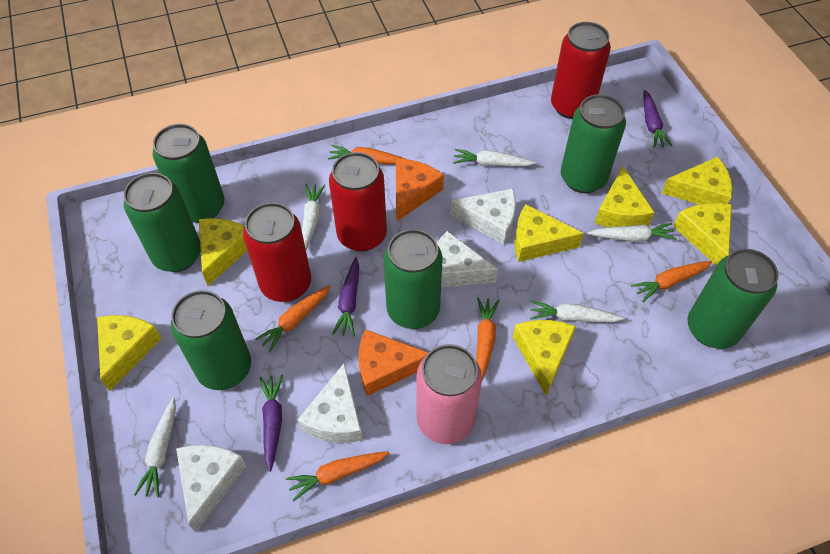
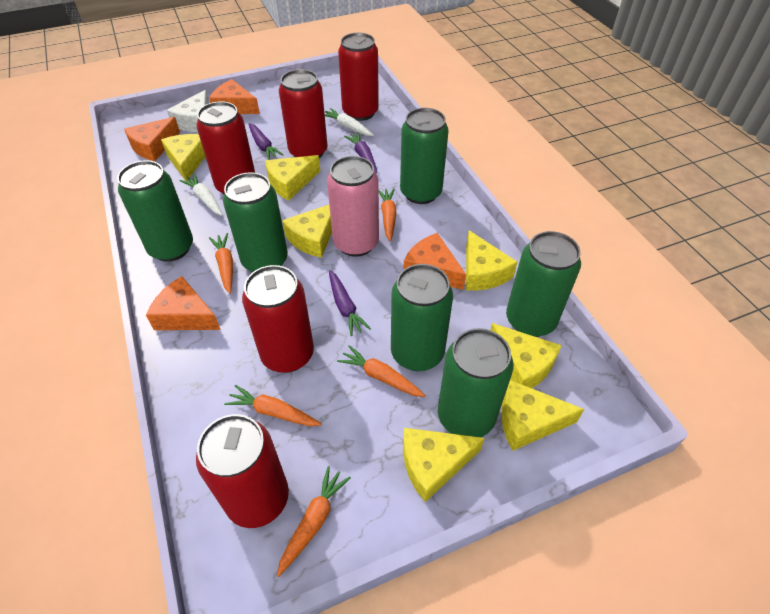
orange cheese: 2 -> 4
red can: 3 -> 5
white carrot: 5 -> 2
white cheese: 4 -> 1

